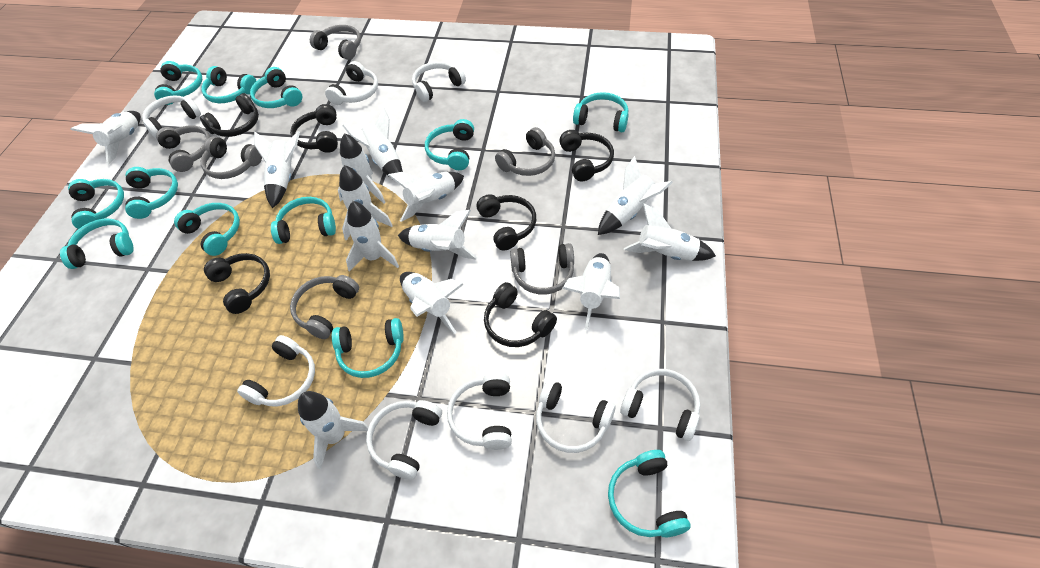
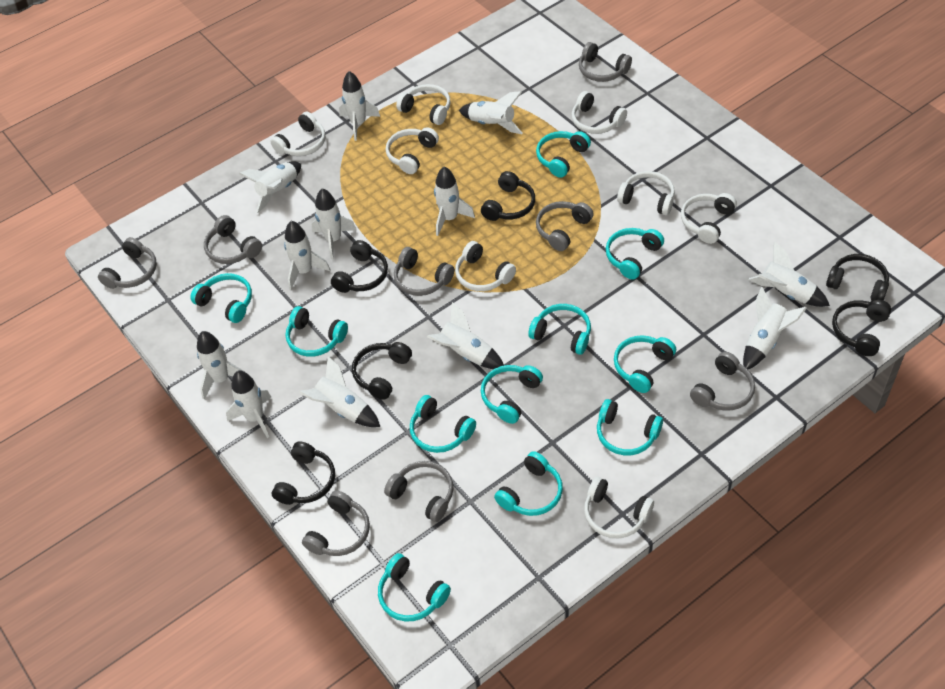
grey headphones: 6 -> 8
turquoise headphones: 12 -> 11
white rocket: 13 -> 12

